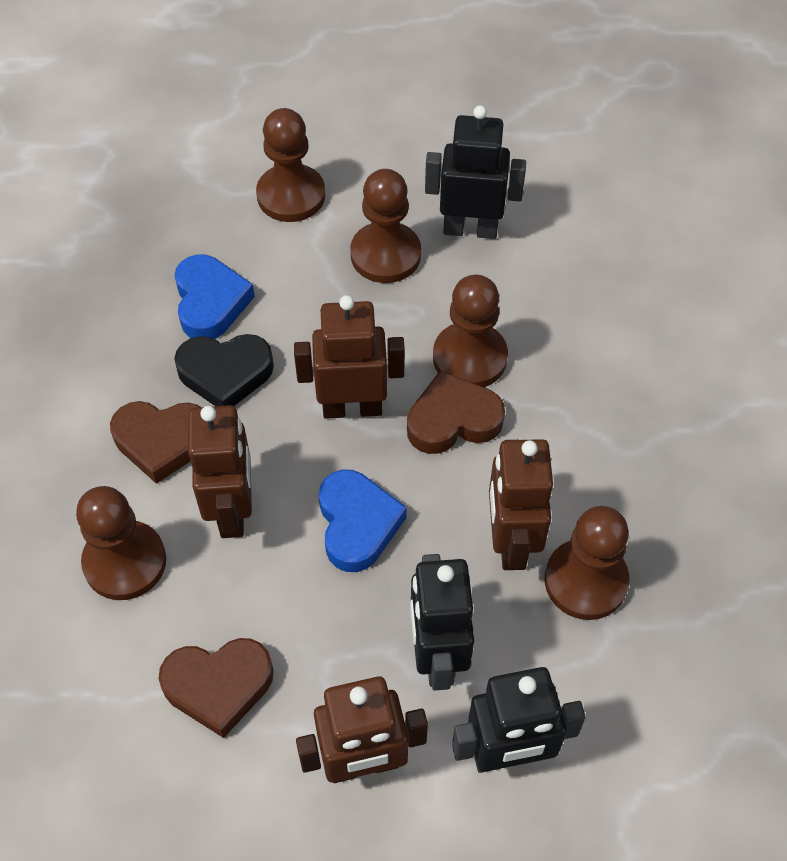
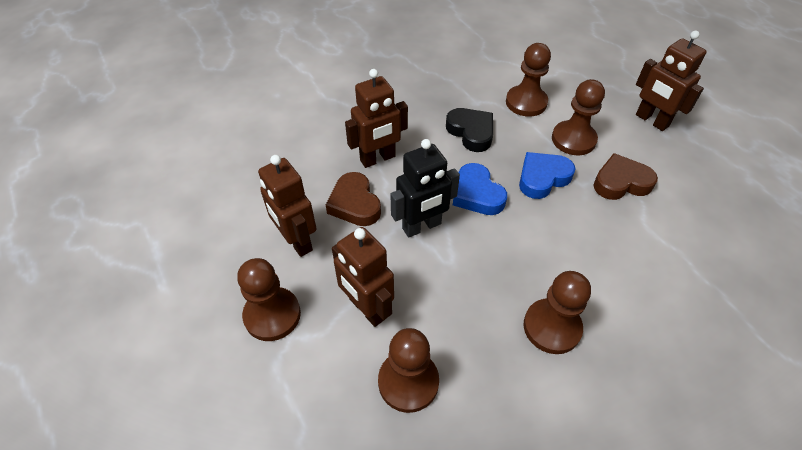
black robot: 3 -> 1
brown heart: 3 -> 2

